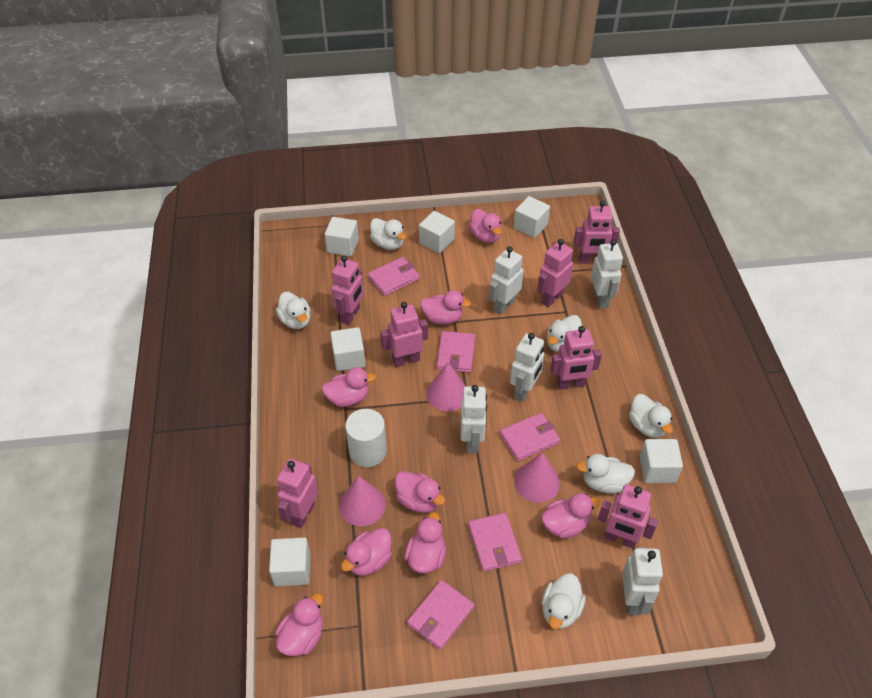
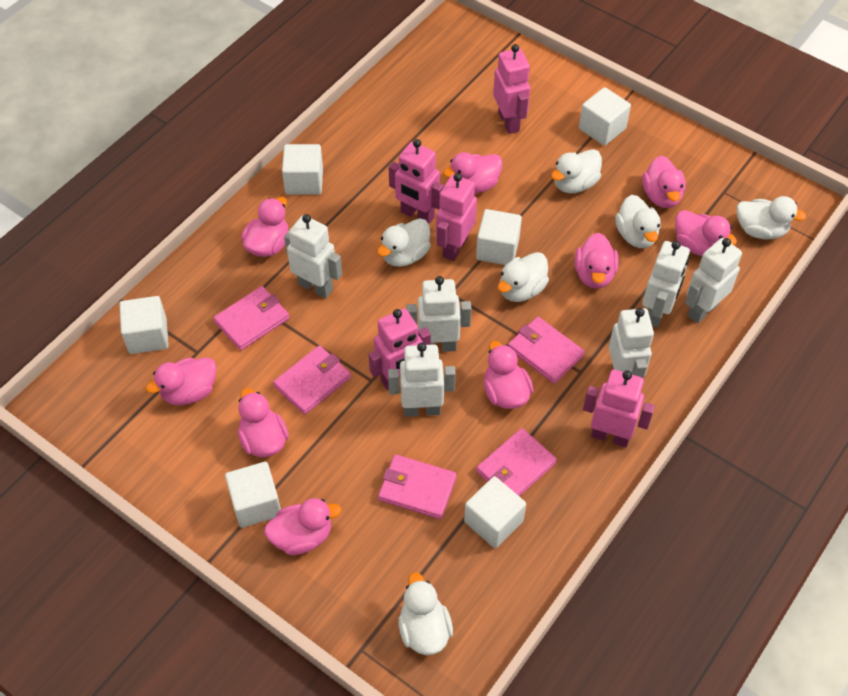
pink cone: 3 -> 0
pink duck: 8 -> 9
pink robot: 7 -> 5
white cylinder: 1 -> 0
white robot: 5 -> 6

